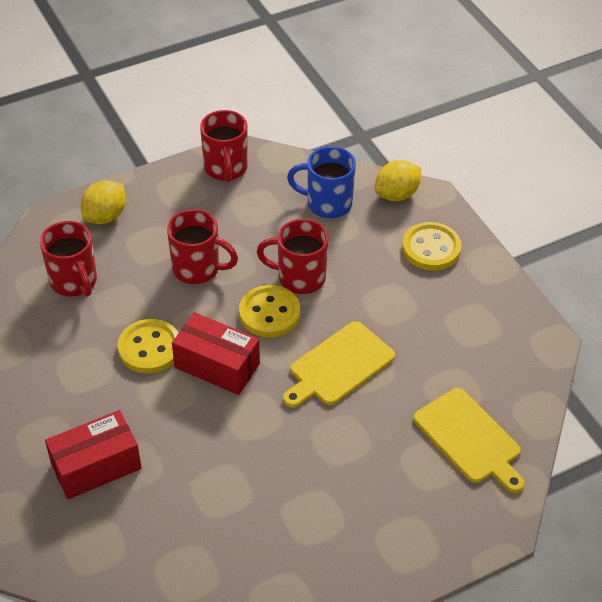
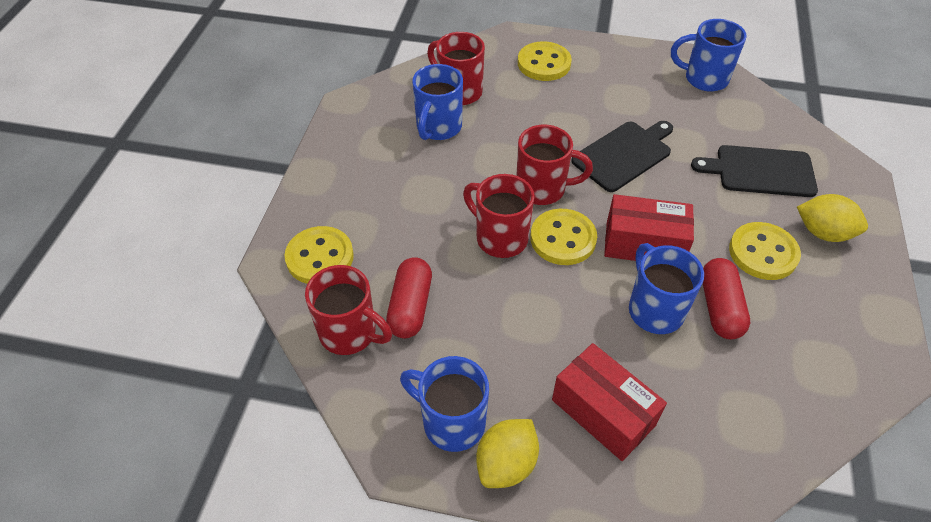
black cutting board: 0 -> 2
blue mug: 1 -> 4
red capsule: 0 -> 2
yellow button: 3 -> 4
yellow cutting board: 2 -> 0

